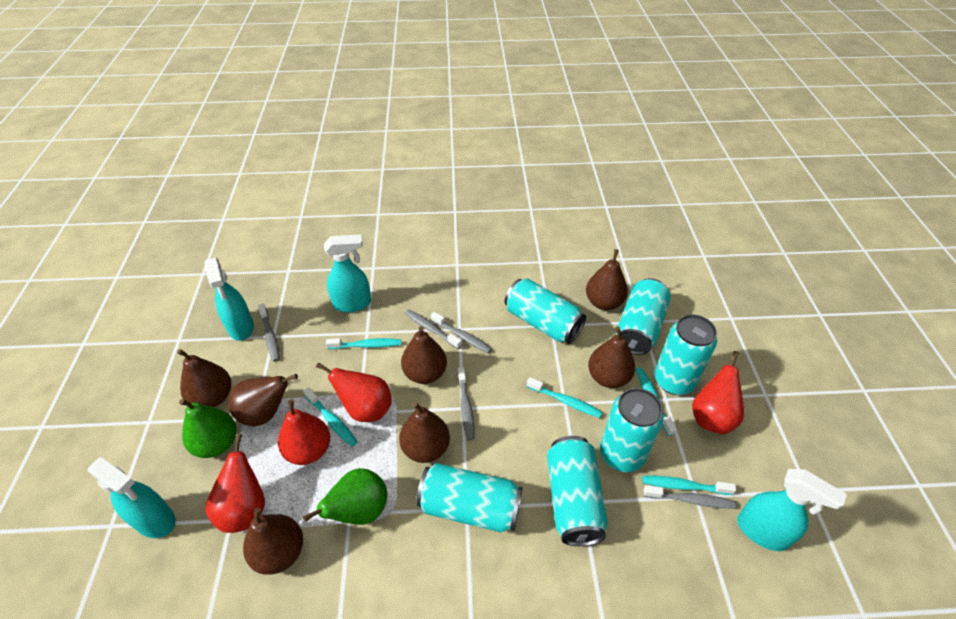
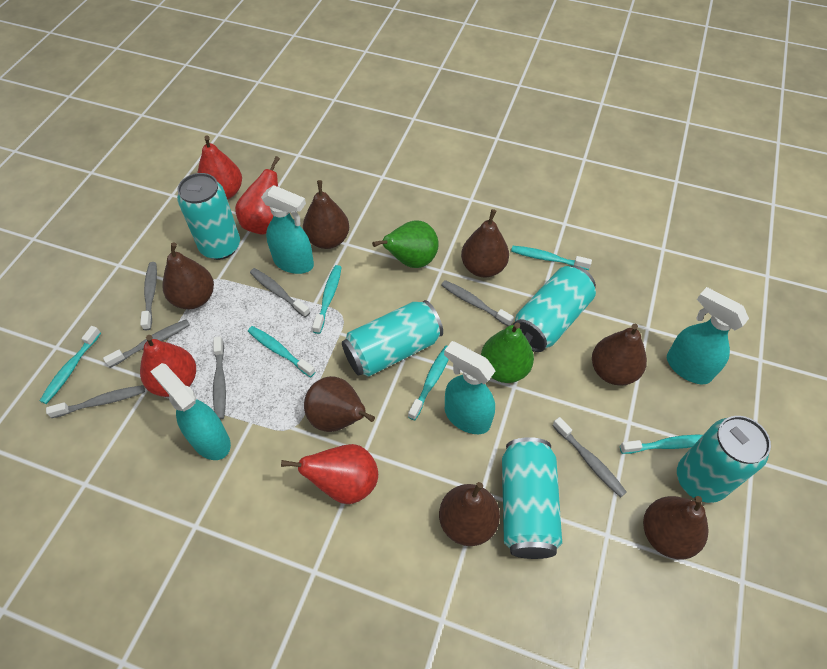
grey toothbrush: 5 -> 7
turquoise can: 6 -> 5
turquoise toothbrush: 5 -> 6

